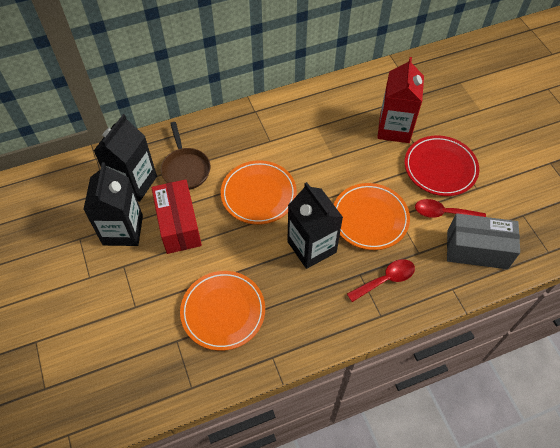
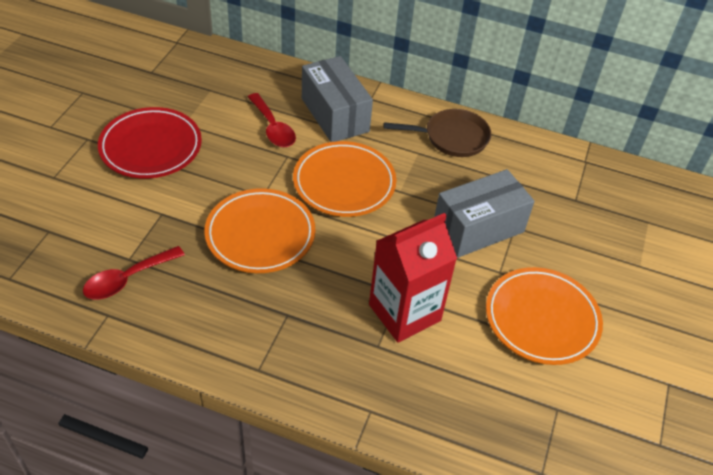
black carton: 3 -> 0
grey box: 1 -> 2
red box: 1 -> 0

